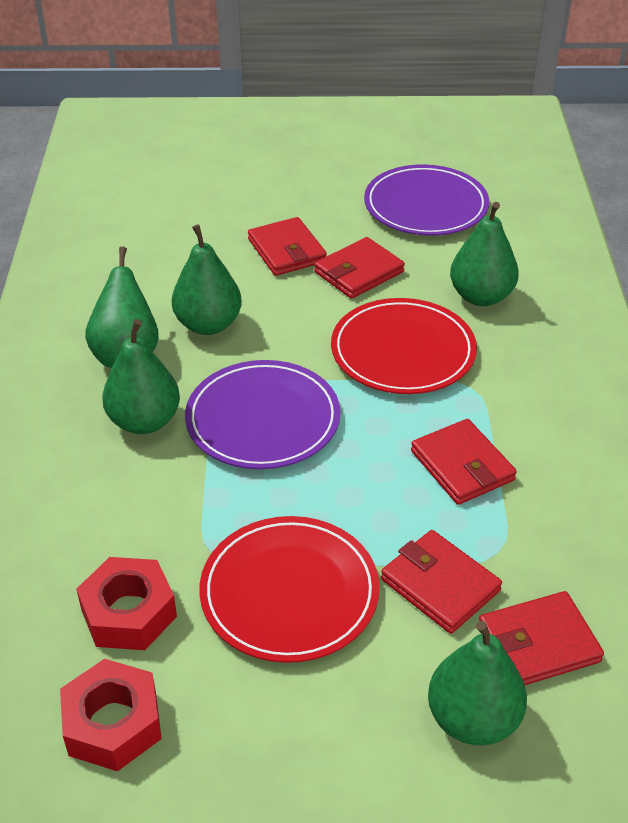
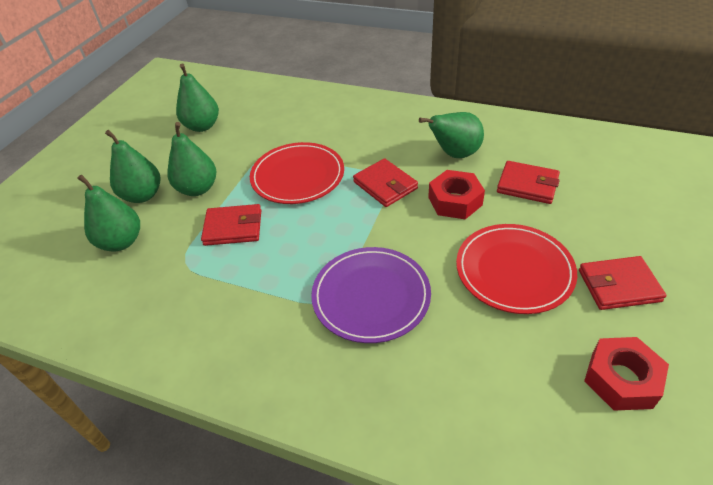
purple plate: 2 -> 1
red wallet: 5 -> 4

